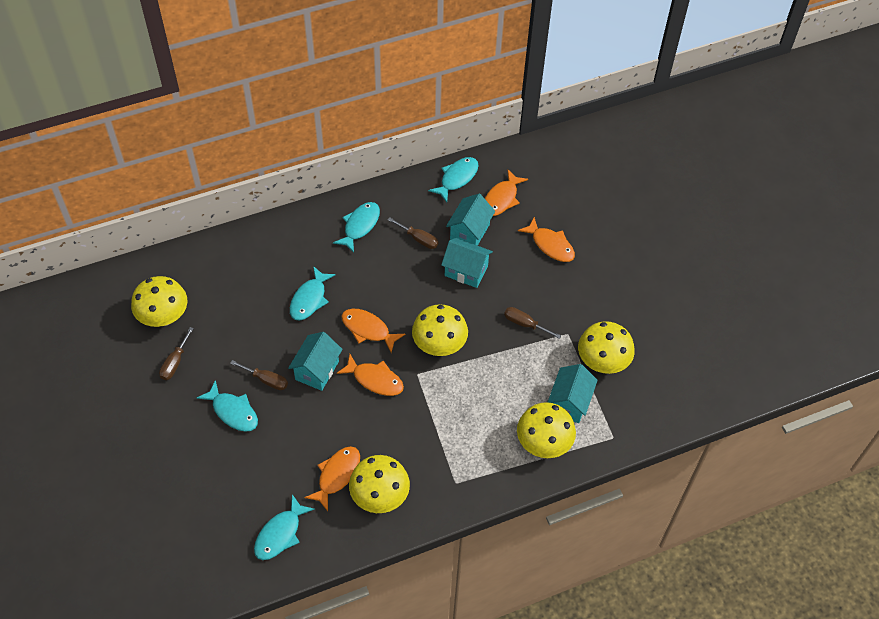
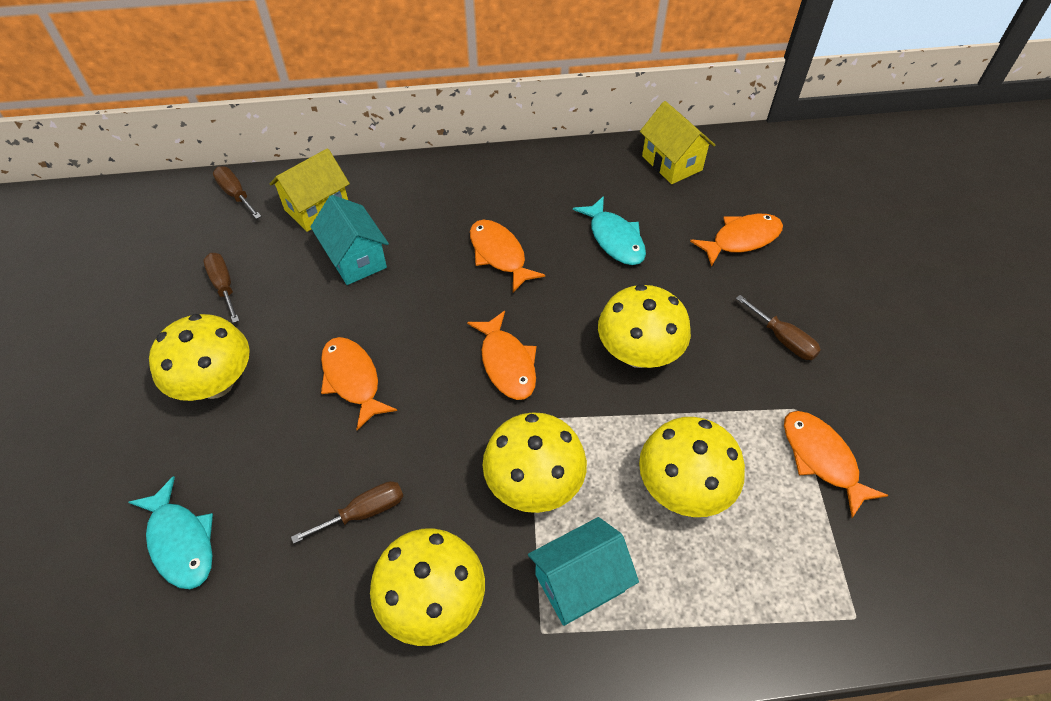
turquoise fish: 5 -> 2
turquoise house: 4 -> 2
yellow house: 0 -> 2

